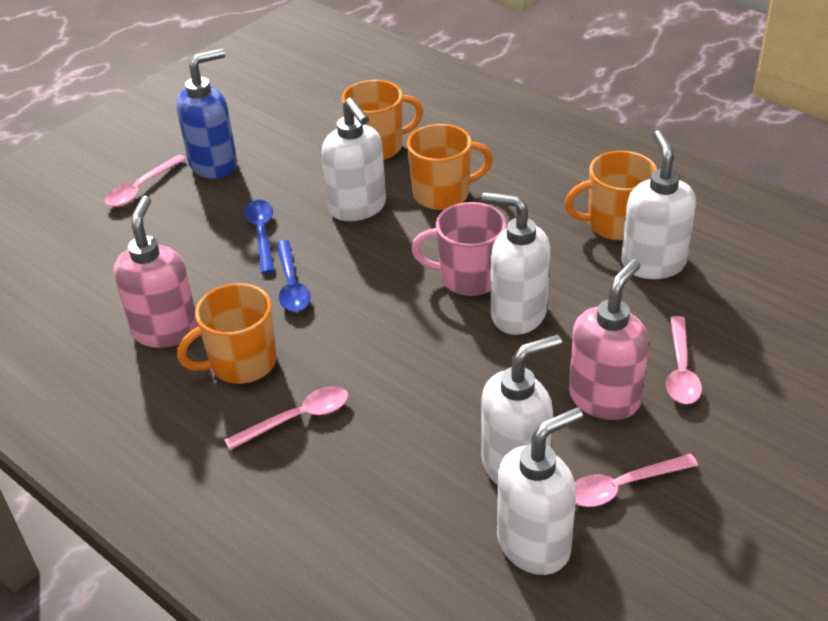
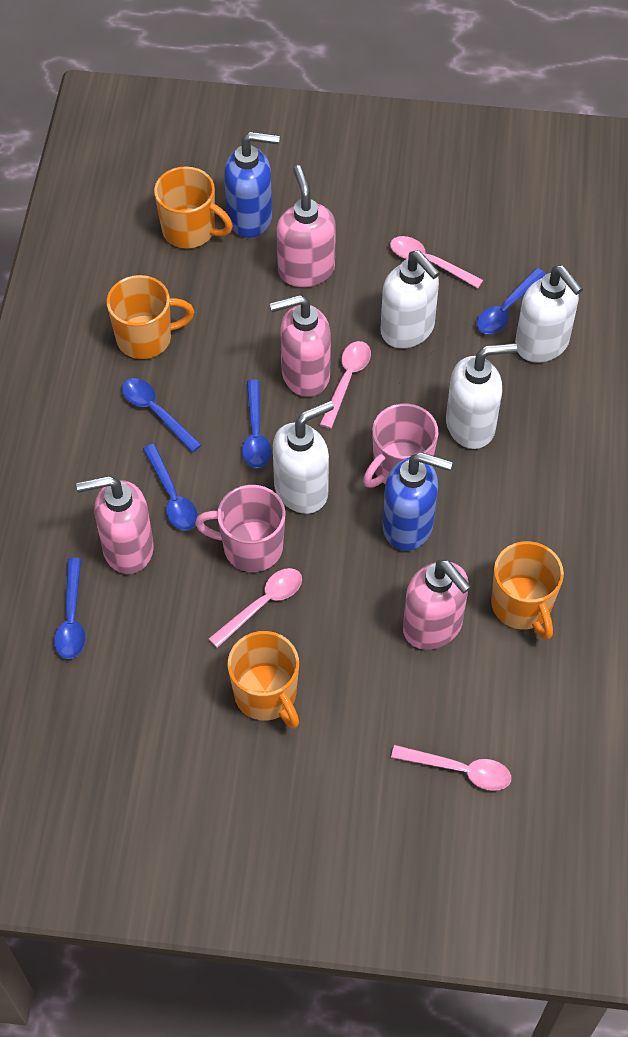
blue soap dispenser: 1 -> 2
blue spoon: 2 -> 5
pink mug: 1 -> 2
pink soap dispenser: 2 -> 4
white soap dispenser: 5 -> 4

